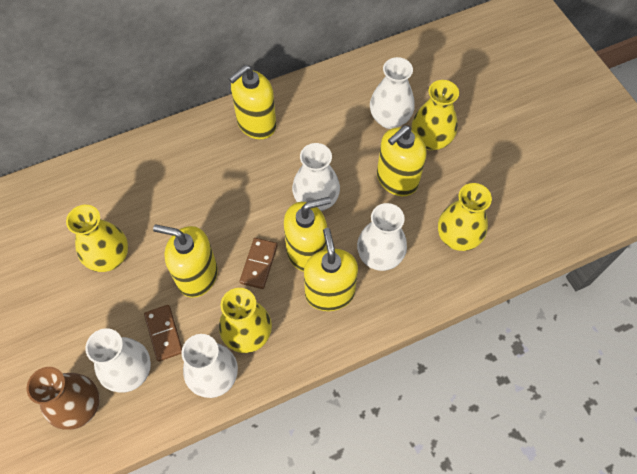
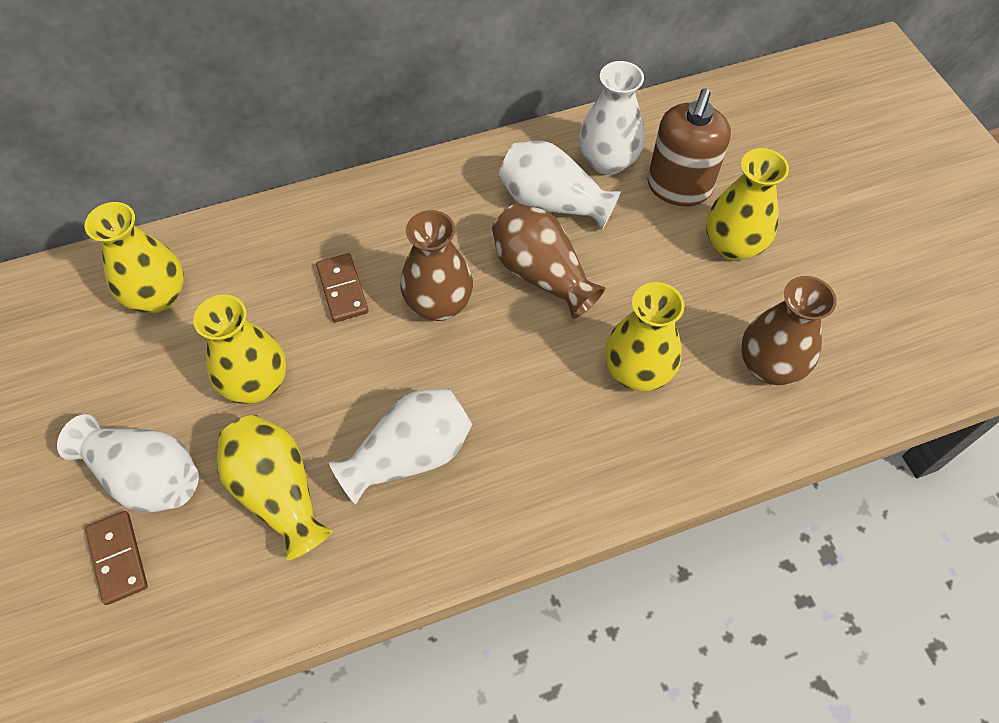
brown soap dispenser: 0 -> 1
brown vase: 1 -> 3
white vase: 5 -> 4
yellow soap dispenser: 5 -> 0
yellow vase: 4 -> 5

